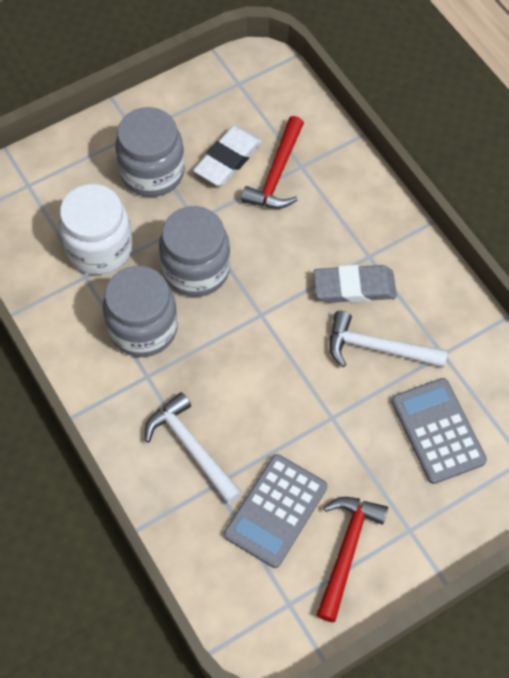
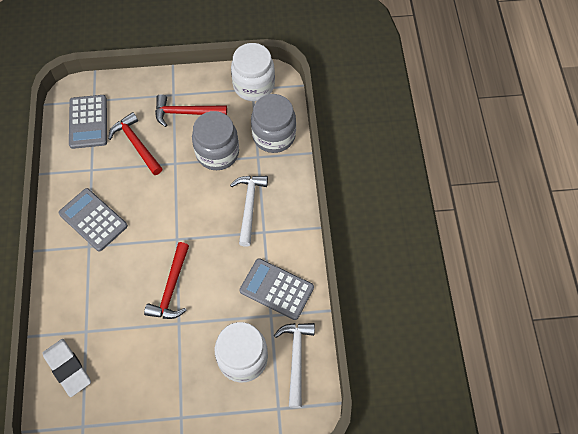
grey calculator: 2 -> 3
grey eraser: 1 -> 0
grey jar: 3 -> 2
red hammer: 2 -> 3
white jar: 1 -> 2

